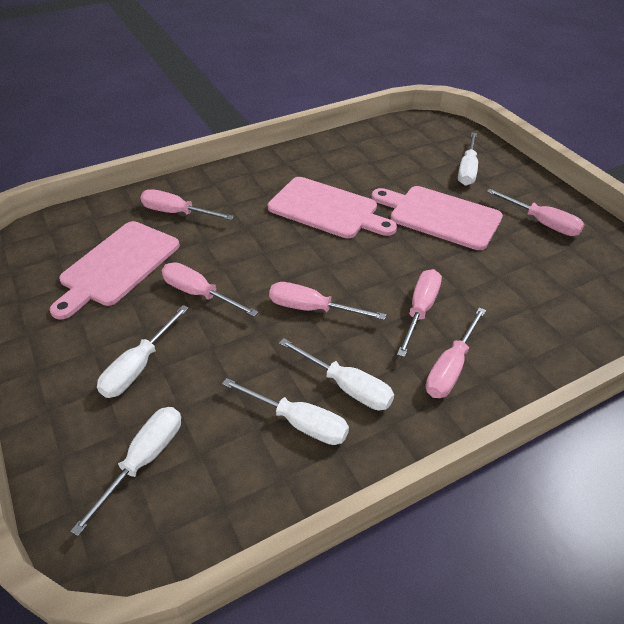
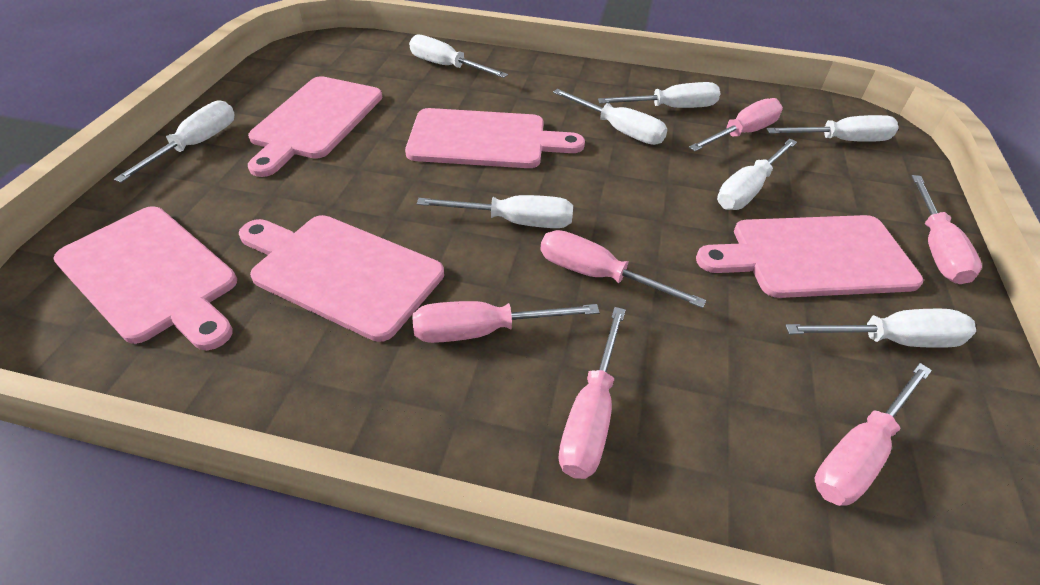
pink cutting board: 3 -> 5
white screwdriver: 5 -> 8

